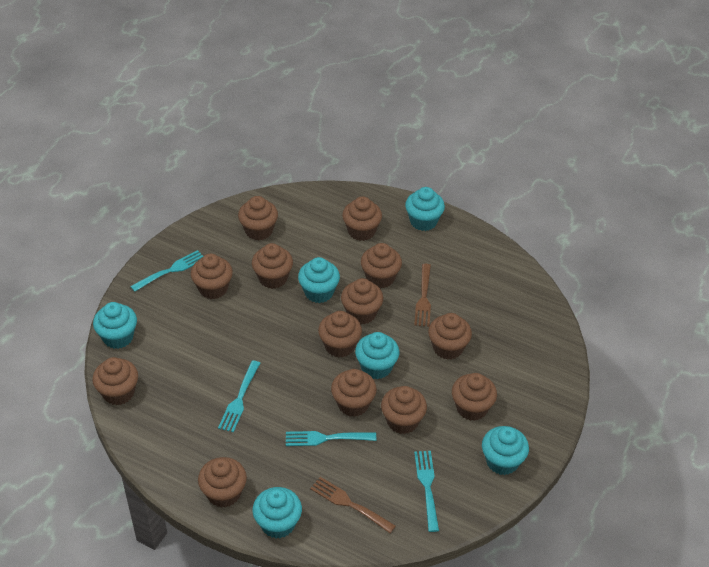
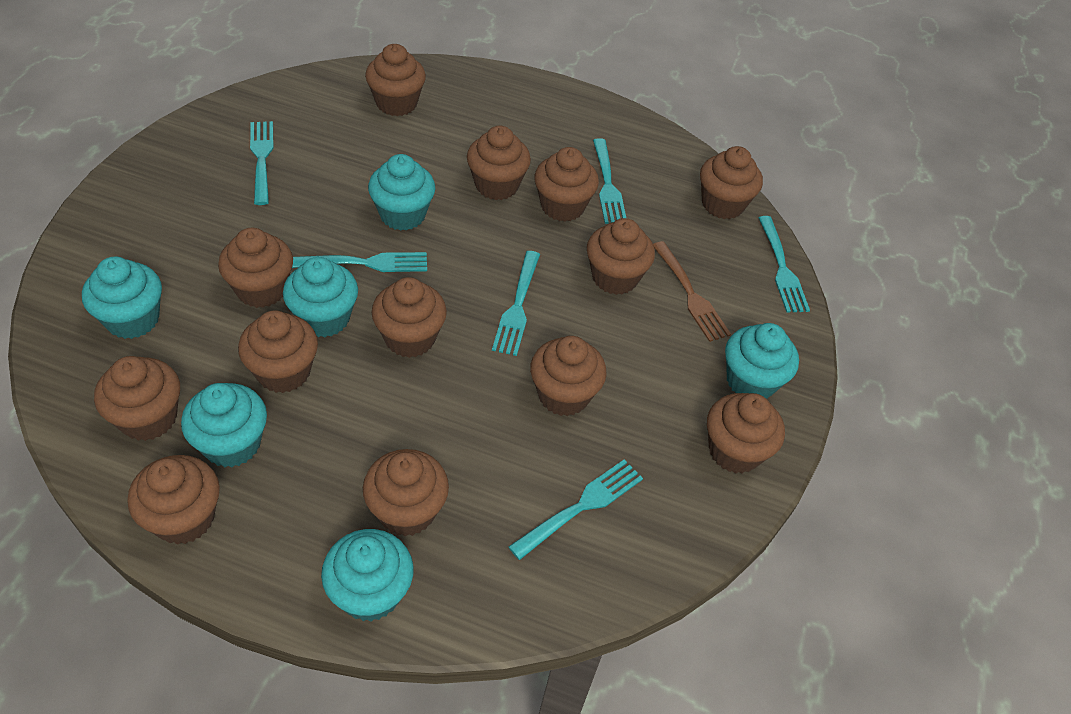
brown fork: 2 -> 1
turquoise fork: 4 -> 6

